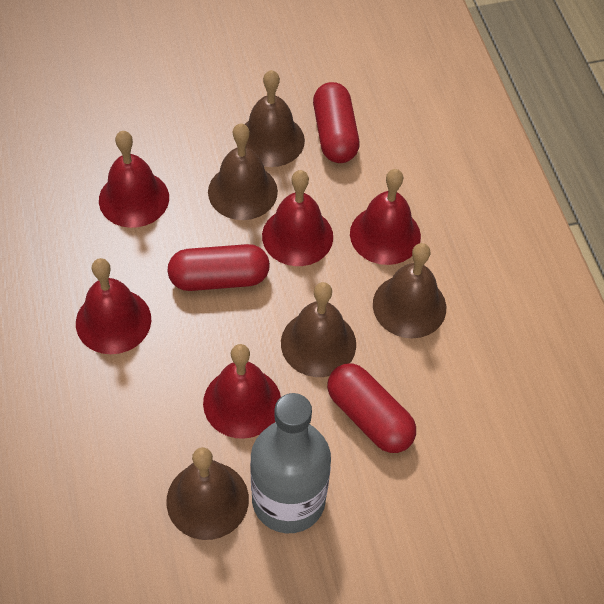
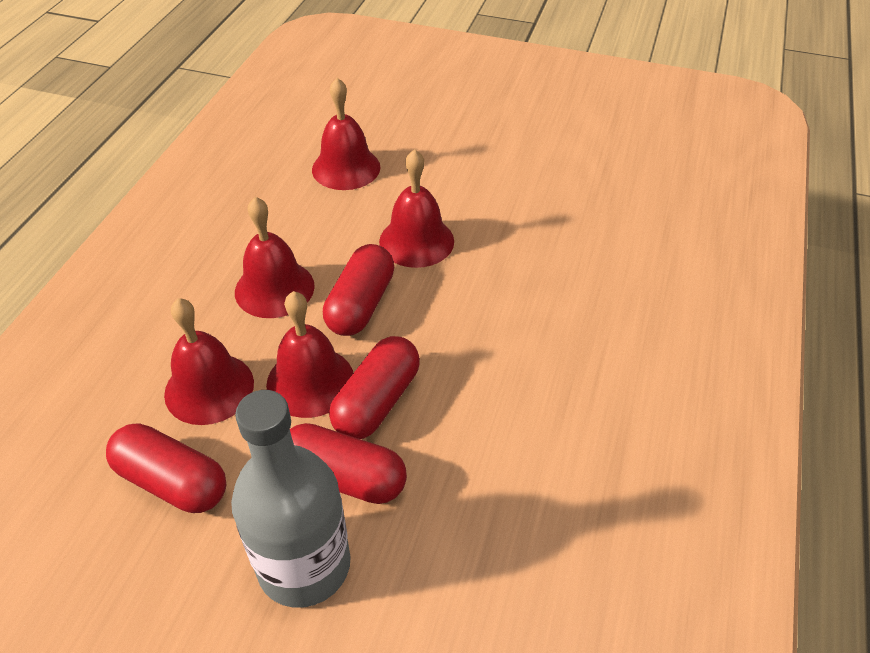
brown bell: 5 -> 0
red capsule: 3 -> 4

